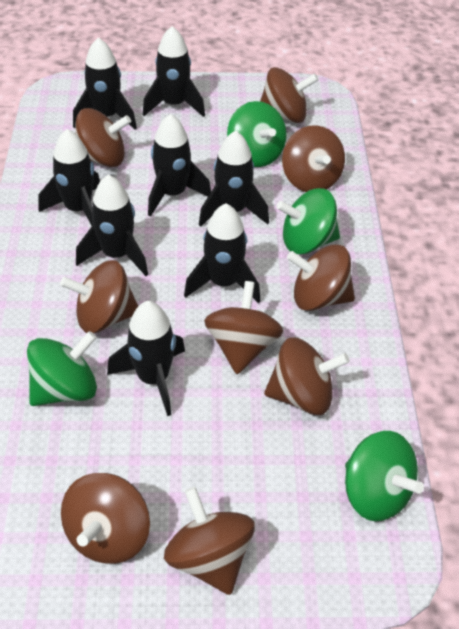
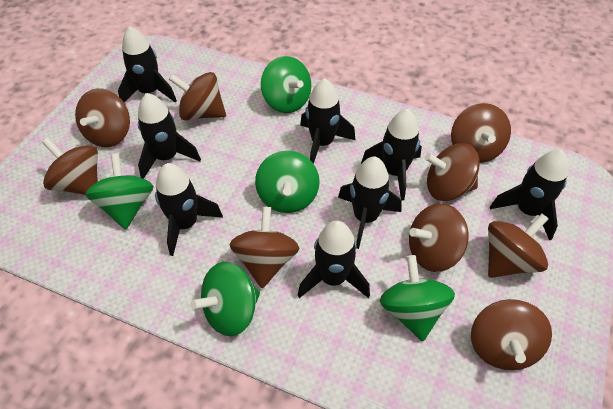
green spinning top: 4 -> 5

